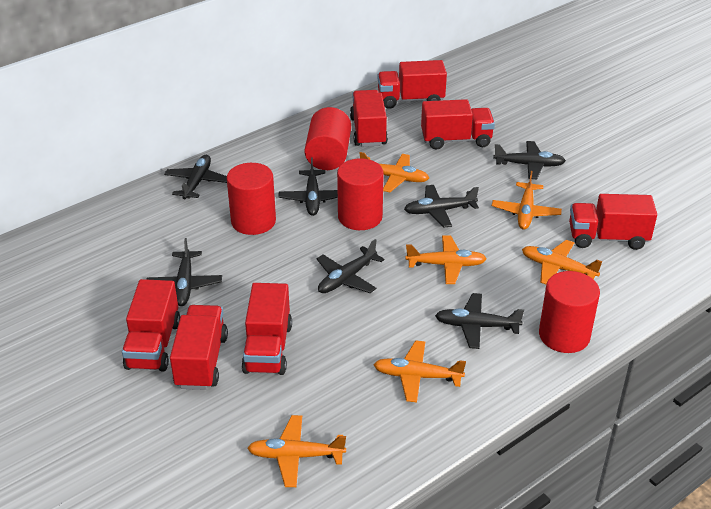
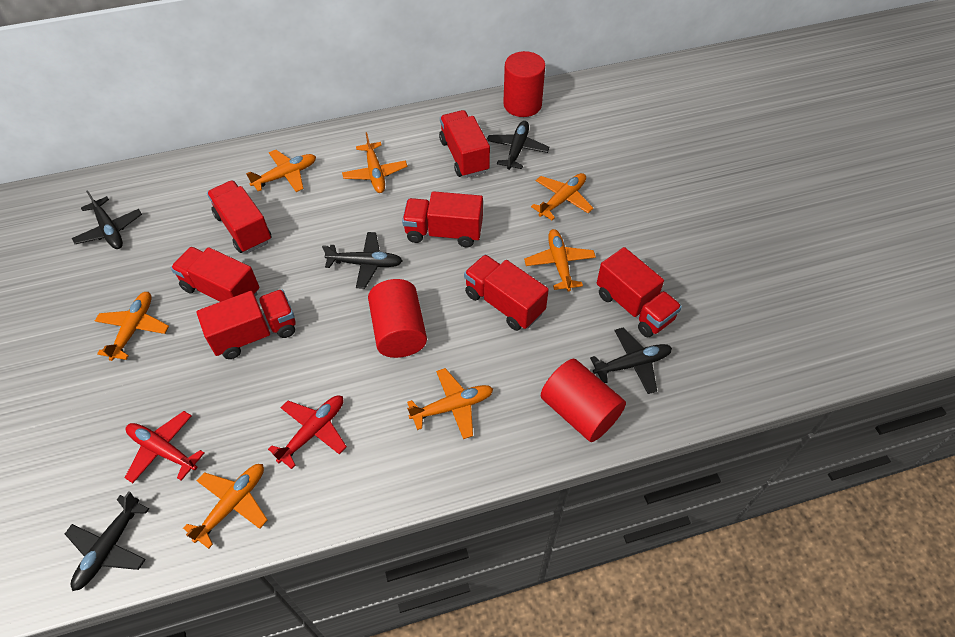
black plane: 7 -> 5
orange plane: 6 -> 7
red cylinder: 4 -> 3
red plane: 0 -> 2

